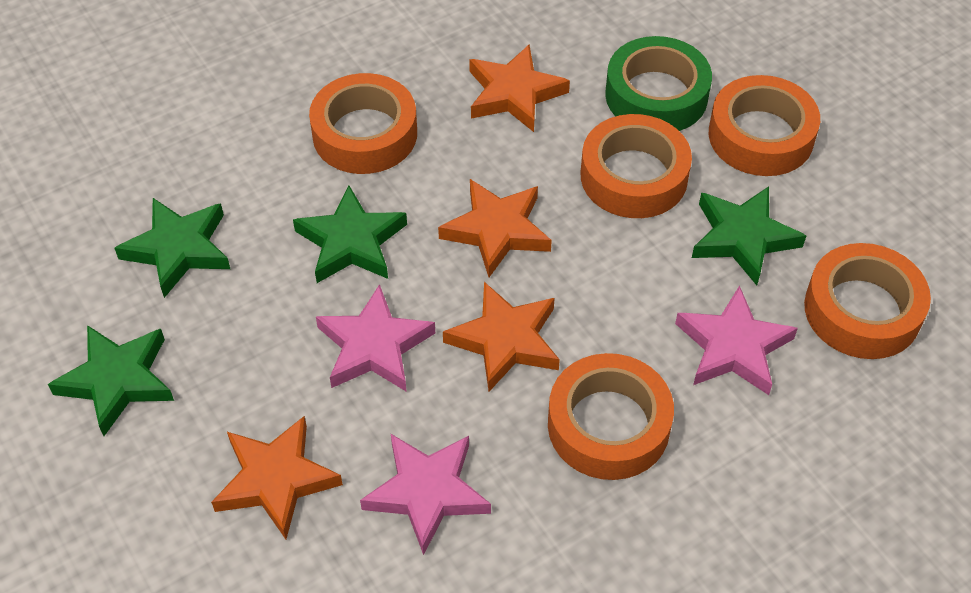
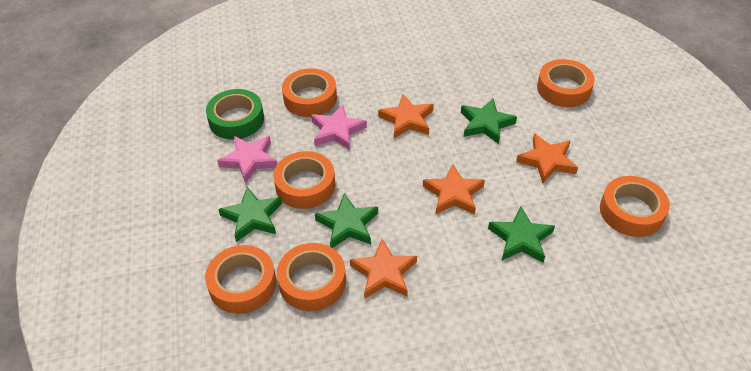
orange tape: 5 -> 6
pink star: 3 -> 2

